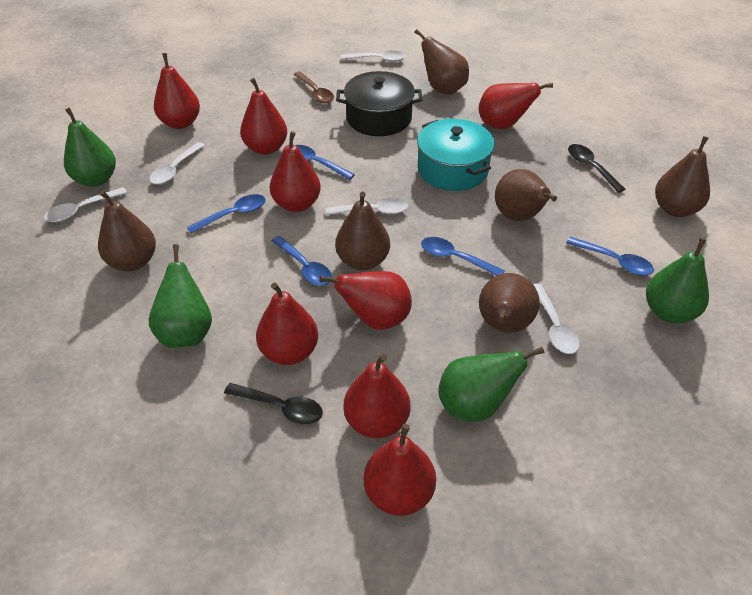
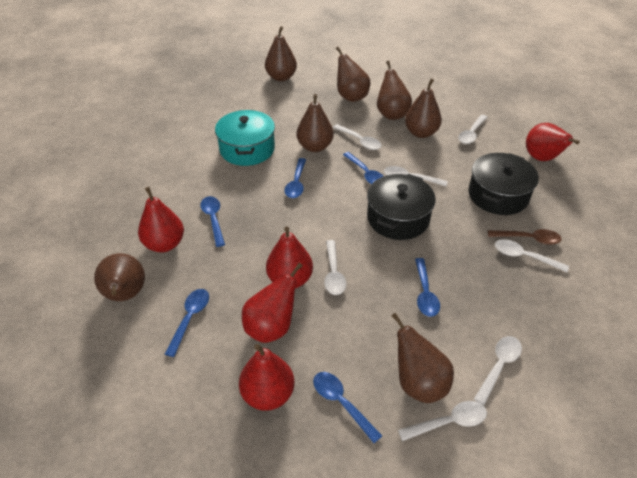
black pot: 1 -> 2
black spoon: 2 -> 0
blue spoon: 5 -> 6
brown pear: 6 -> 7
green pear: 4 -> 0
red pear: 8 -> 5
white spoon: 5 -> 7

